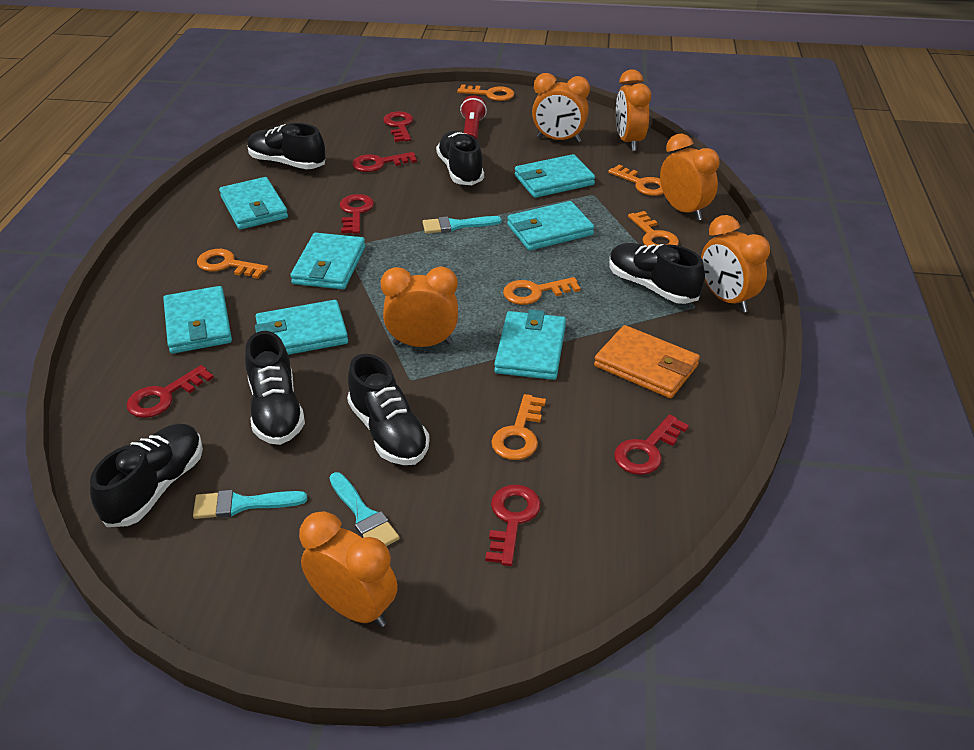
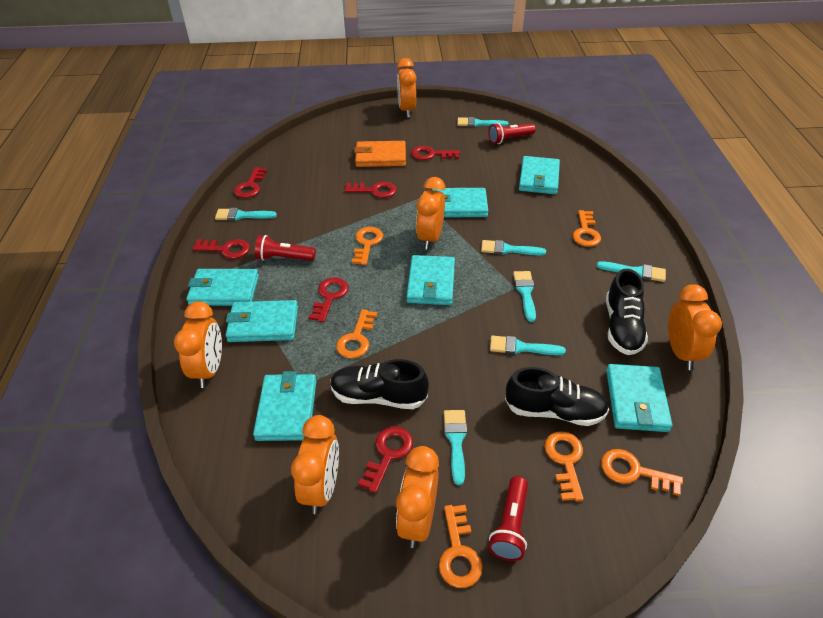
black shoe: 6 -> 3
red flashlight: 1 -> 3
turquoise brush: 3 -> 7

